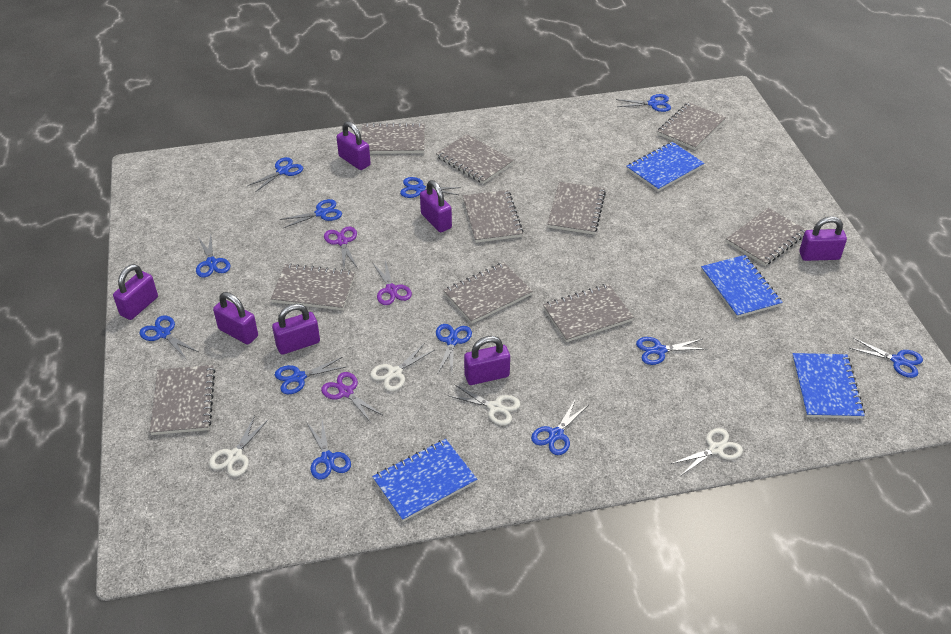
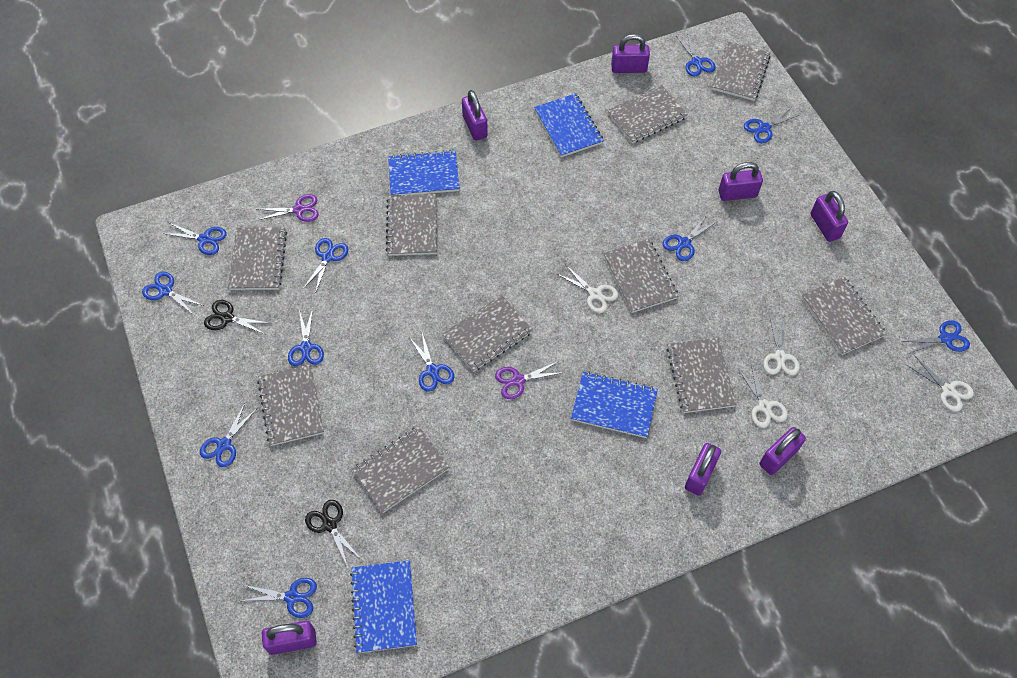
black scissors: 0 -> 2
blue scissors: 12 -> 11
purple scissors: 3 -> 2

